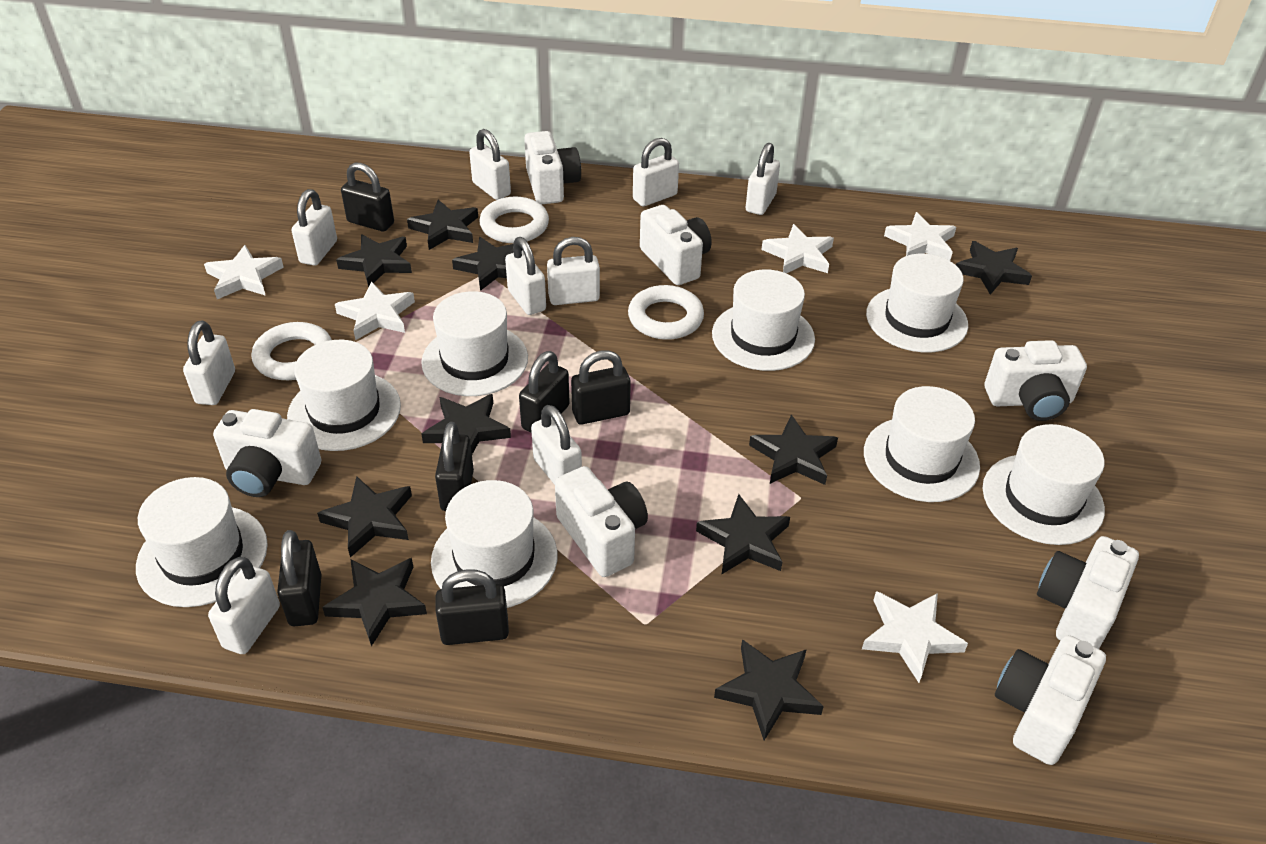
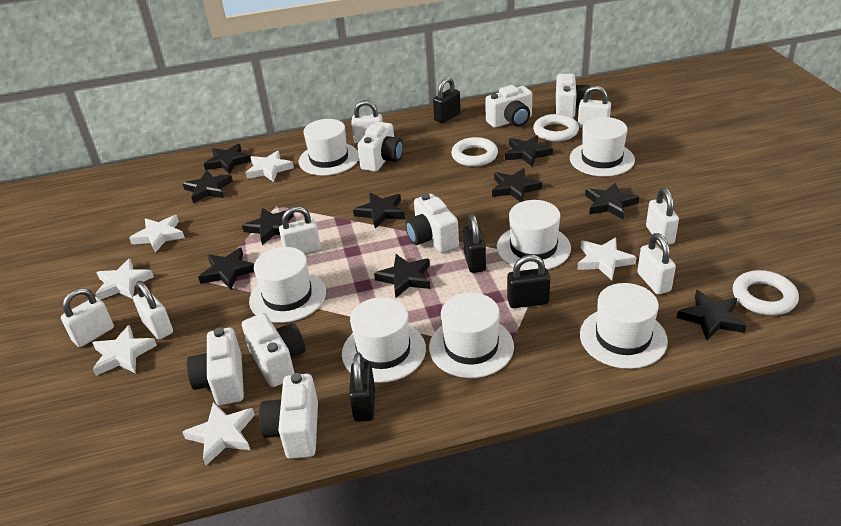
black padlock: 6 -> 4
white hat: 8 -> 7
white padlock: 9 -> 7
white star: 5 -> 6

